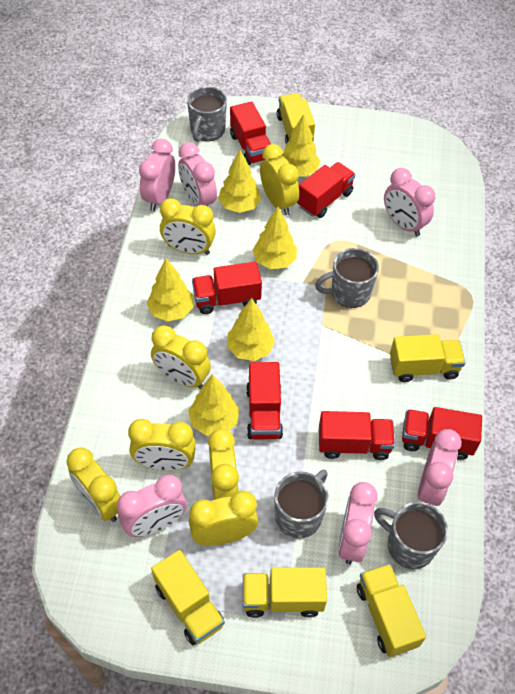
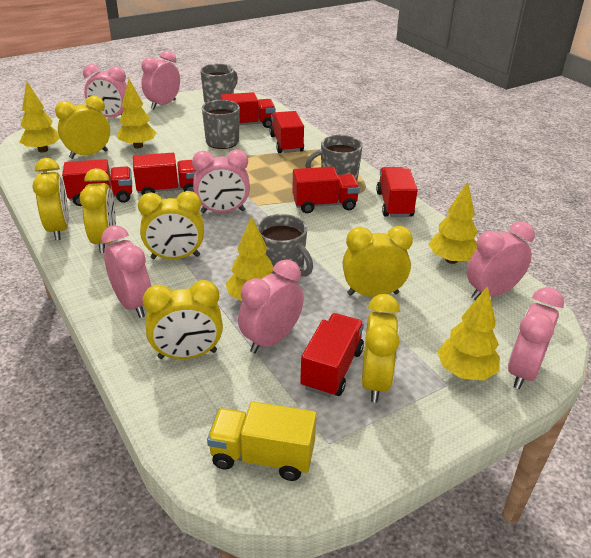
pink clock: 6 -> 7
red truck: 6 -> 7
yellow tree: 6 -> 5
yellow truck: 5 -> 1

